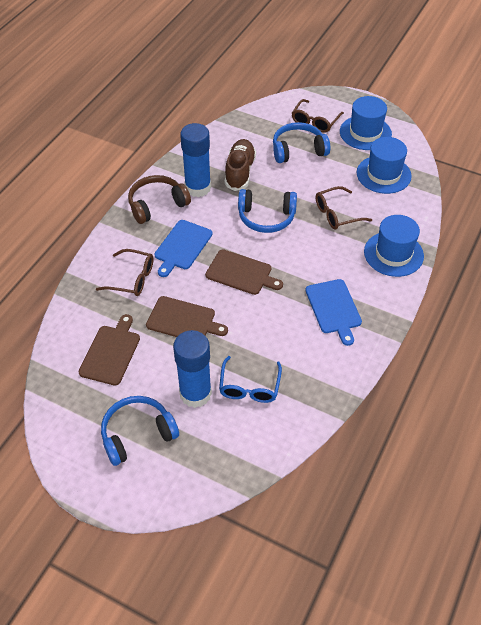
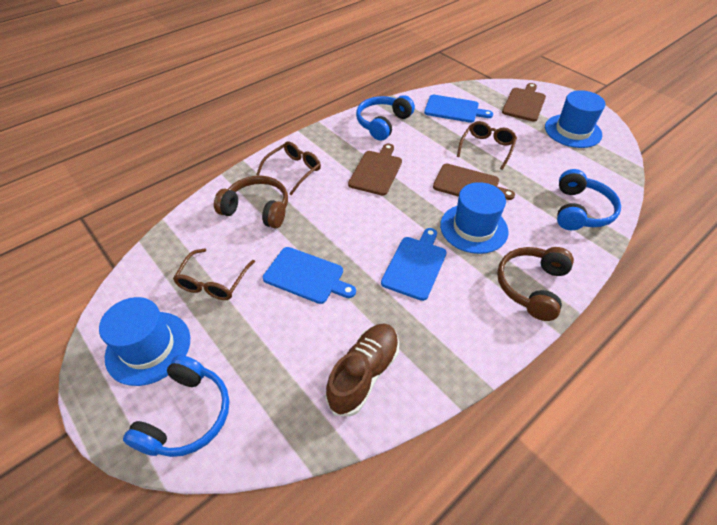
blue cutting board: 2 -> 3
blue glasses: 1 -> 0
blue glue stick: 2 -> 0
brown headphones: 1 -> 2

